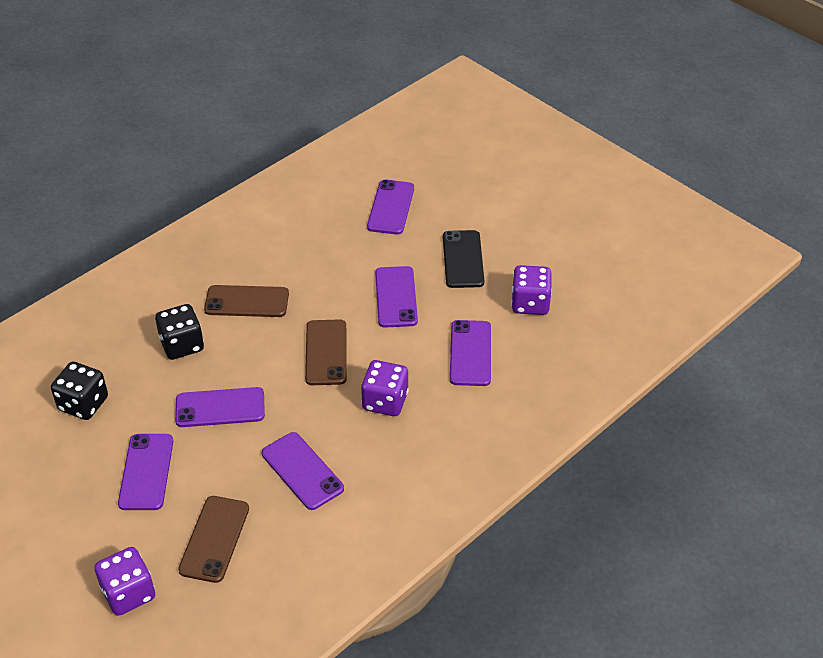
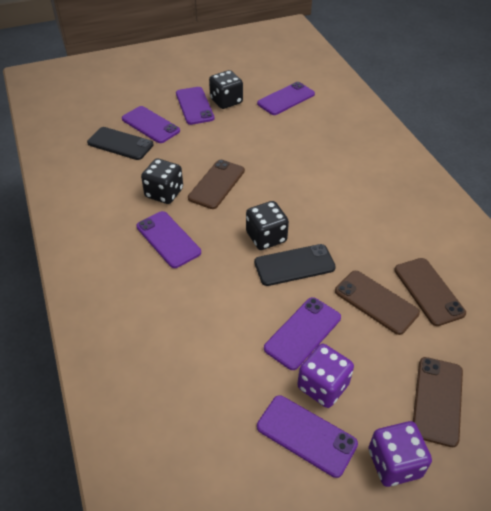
black dice: 2 -> 3
black phone: 1 -> 2
brown phone: 3 -> 4
purple dice: 3 -> 2

